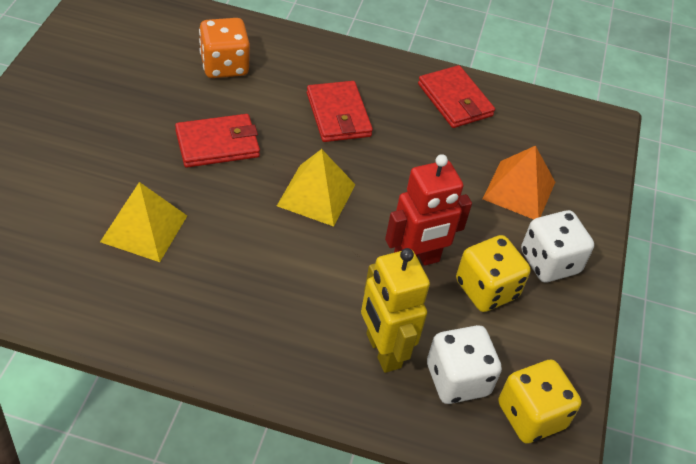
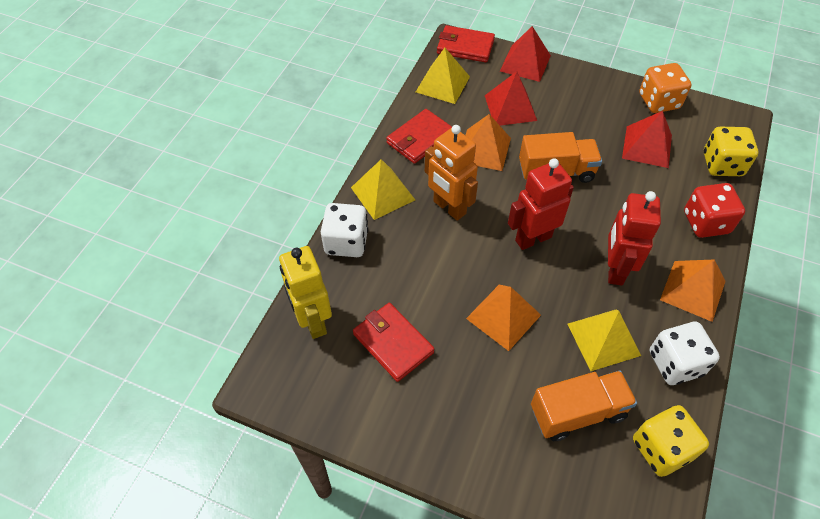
orange pyramid: 1 -> 3
orange robot: 0 -> 1
orange truck: 0 -> 2
red dice: 0 -> 1
red pyramid: 0 -> 3
red robot: 1 -> 2
yellow pyramid: 2 -> 3

